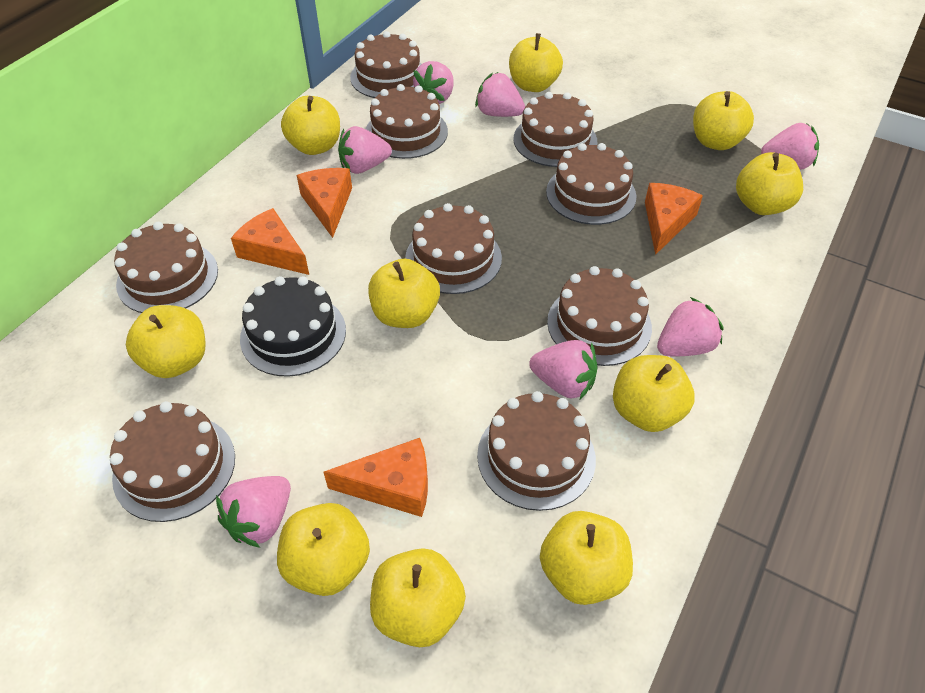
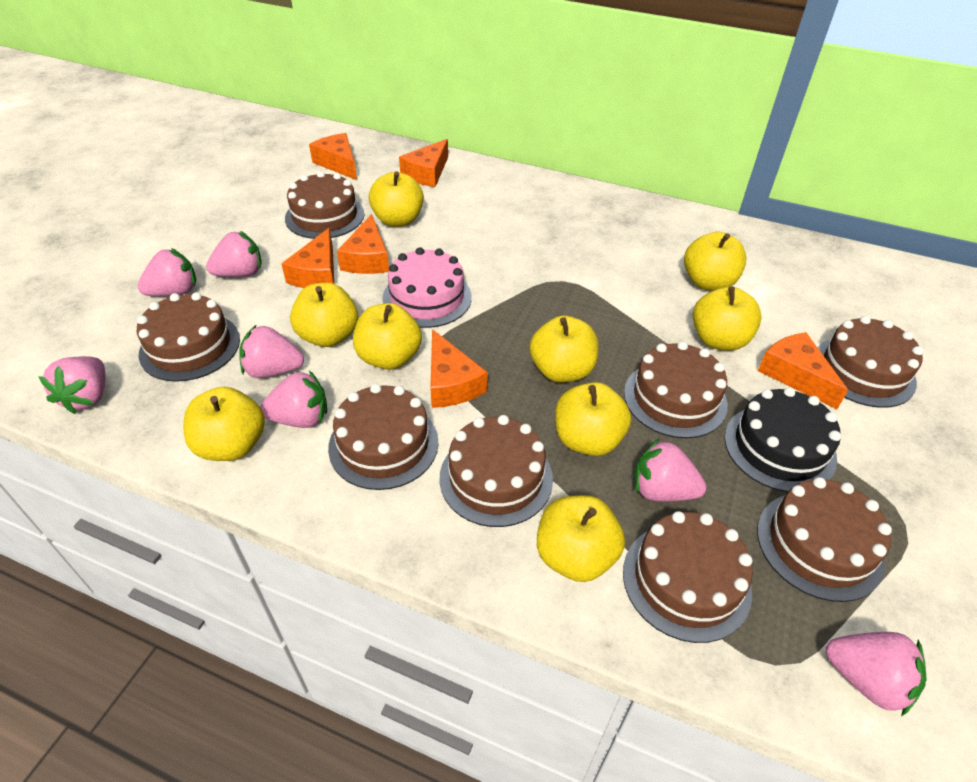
brown cake: 9 -> 8
orange cheese: 4 -> 6
pink cake: 0 -> 1
yellow apple: 10 -> 9

